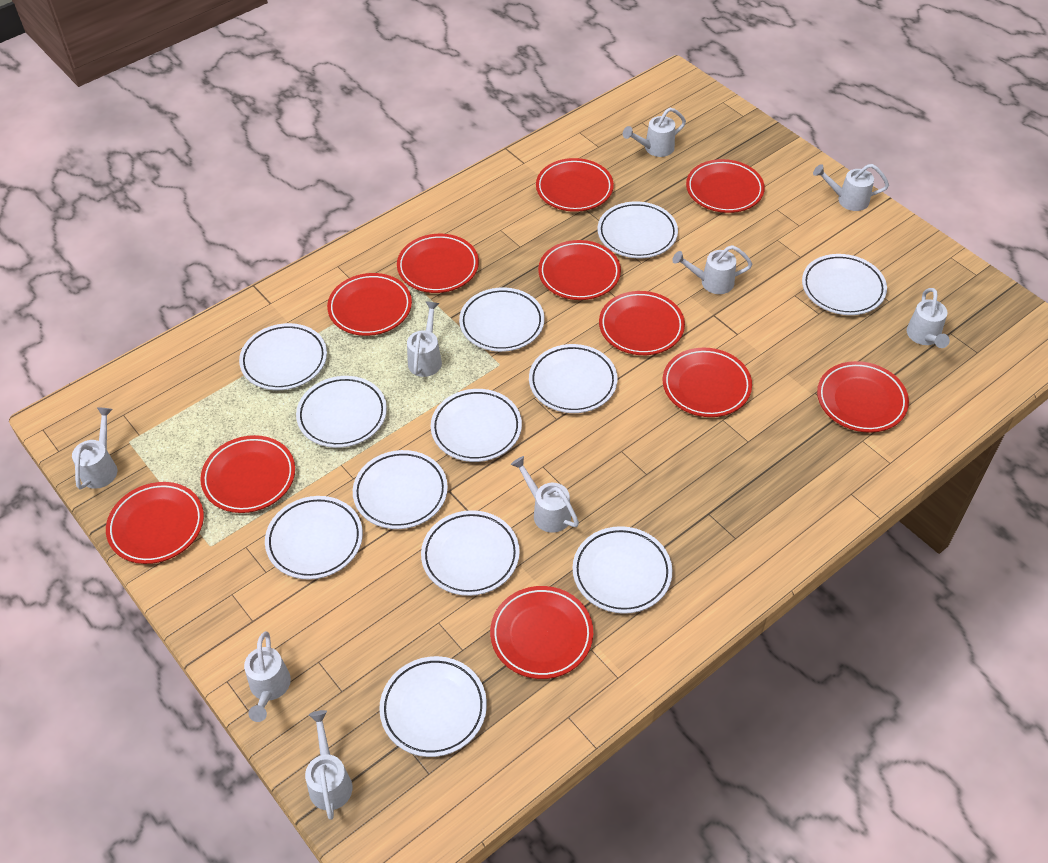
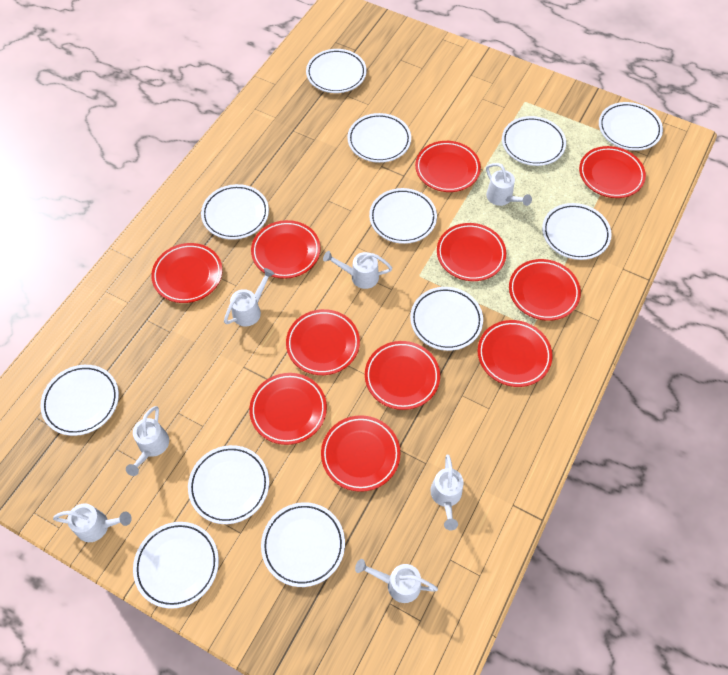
white watering can: 9 -> 7

